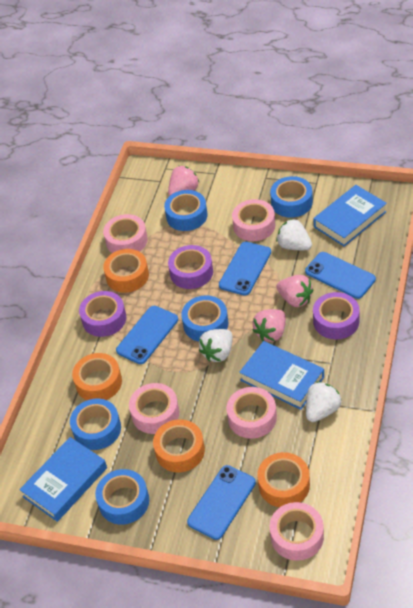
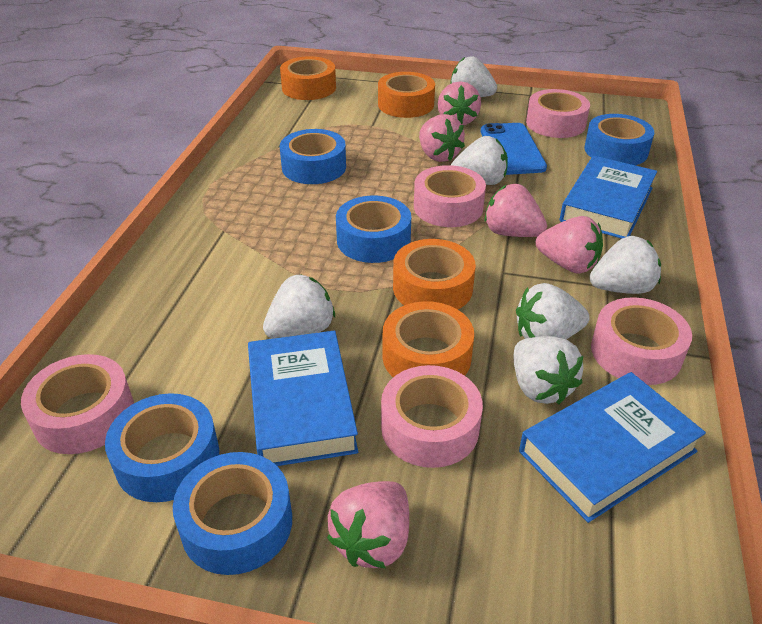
blue phone: 4 -> 1
pink strawberry: 3 -> 5
purple tape: 3 -> 0
white strawberry: 3 -> 6

